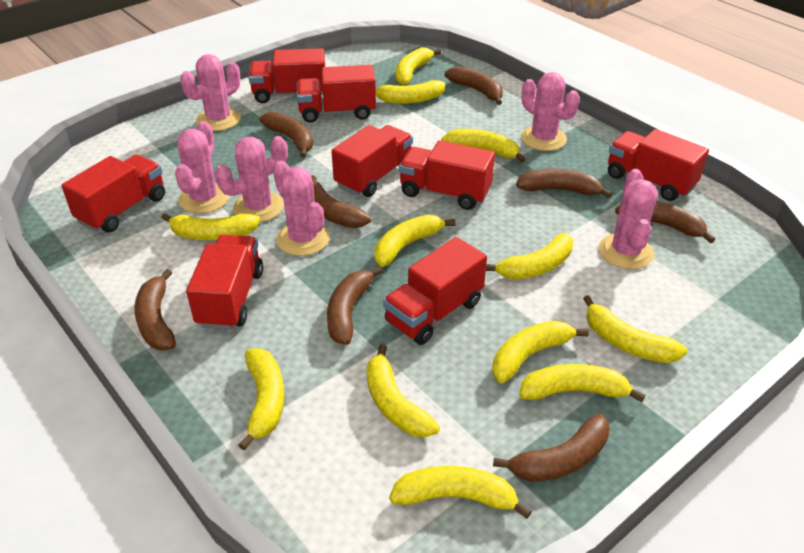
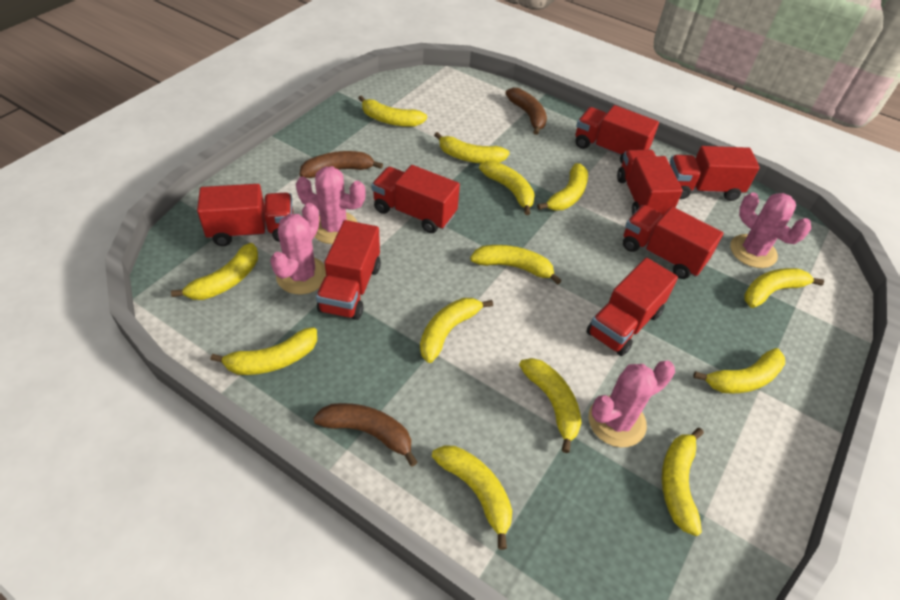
brown banana: 8 -> 3
pink cactus: 6 -> 4
yellow banana: 12 -> 13

